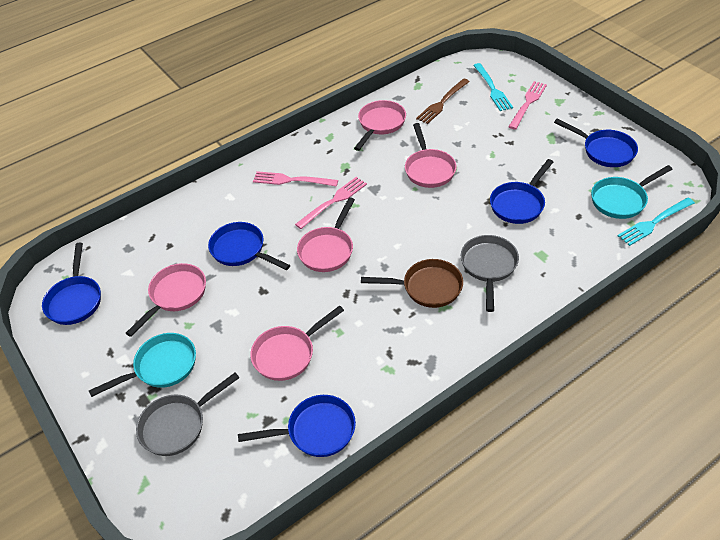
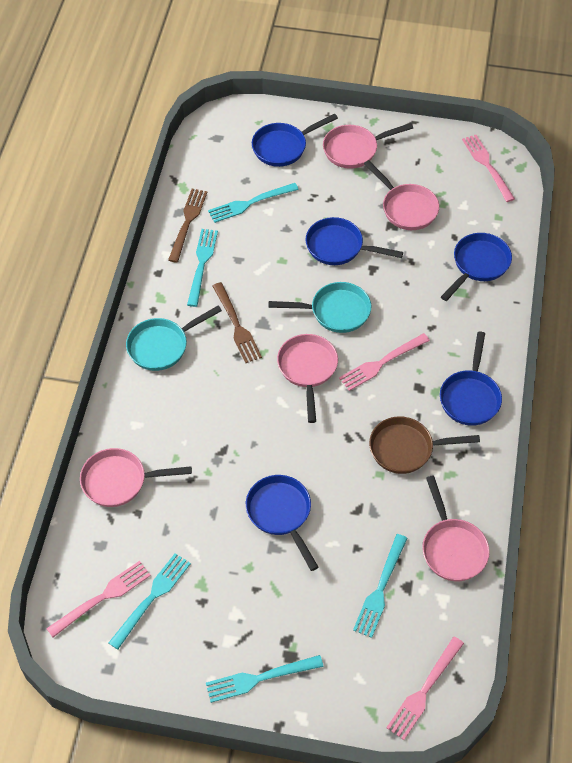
brown fork: 1 -> 2
grey pan: 2 -> 0
pink fork: 3 -> 4
turquoise fork: 2 -> 5

